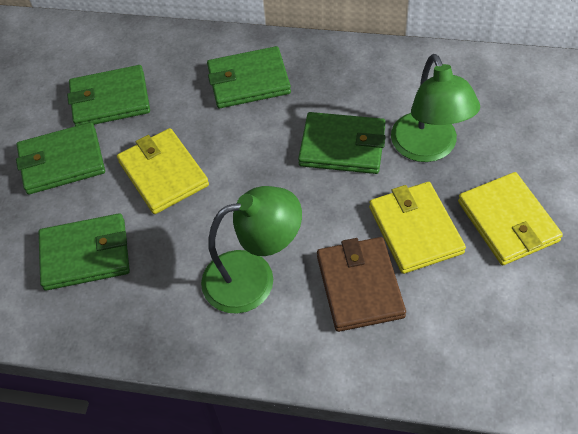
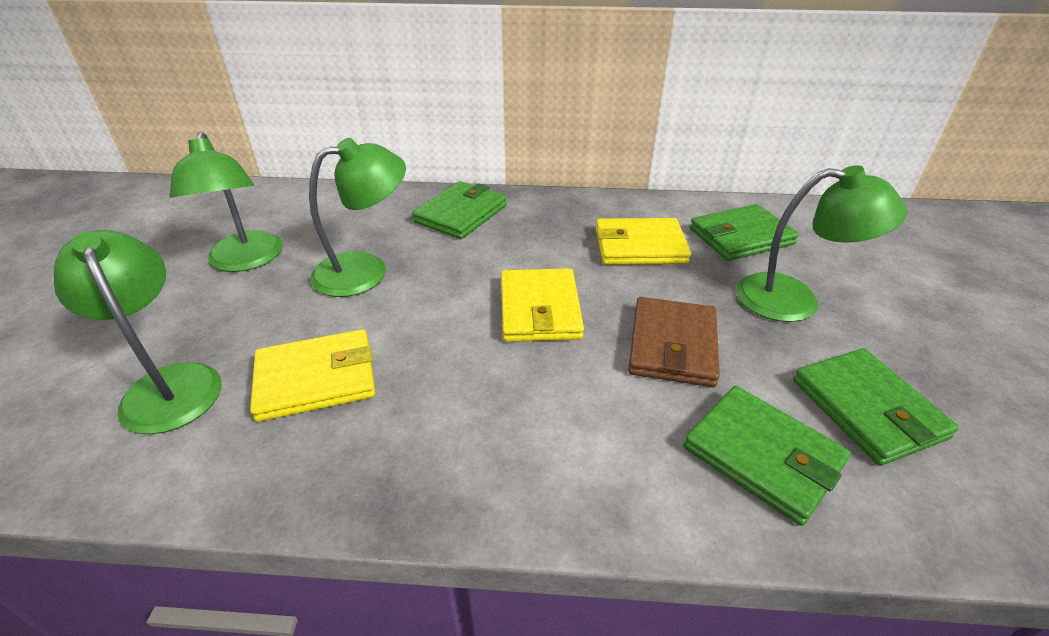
green lamp: 2 -> 4
green wallet: 5 -> 4

